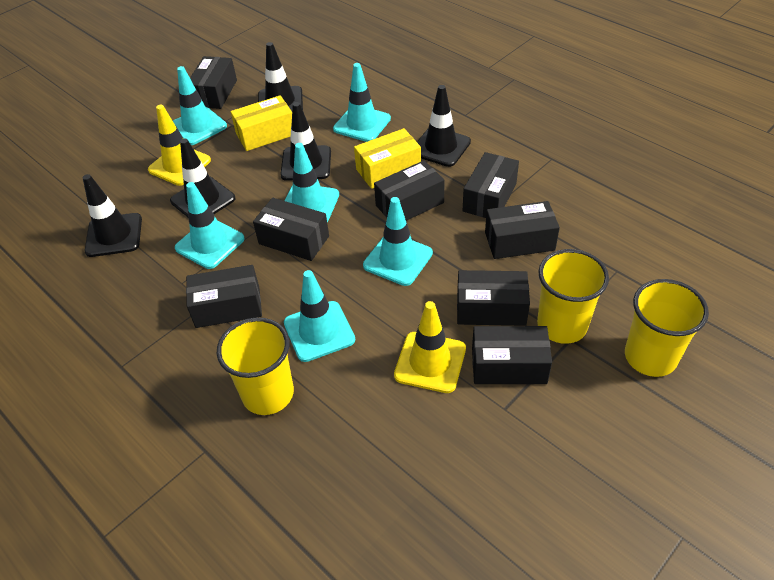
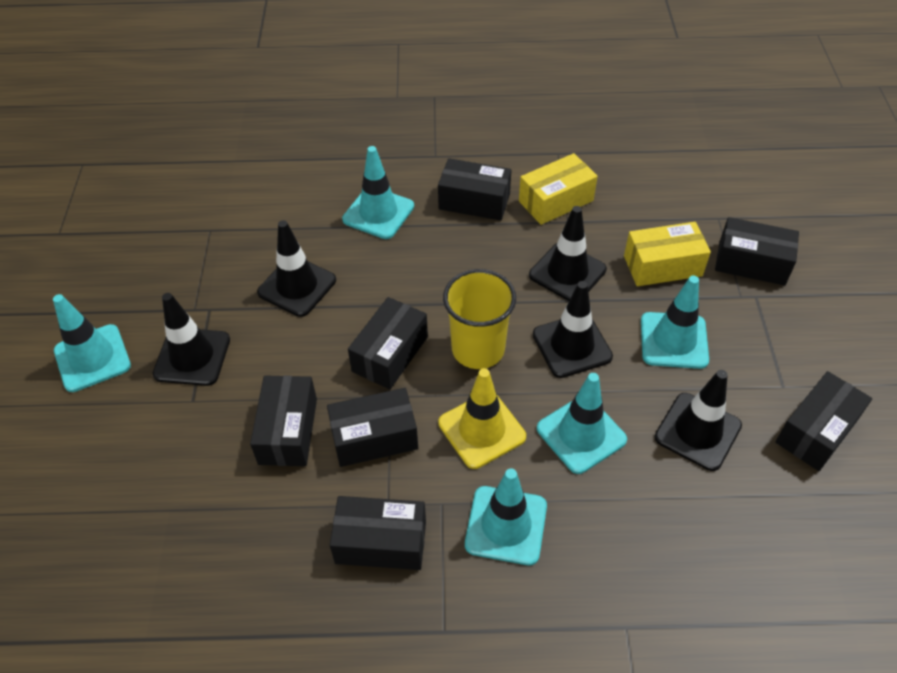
black box: 8 -> 7
turquoise traffic cone: 6 -> 5
yellow cup: 3 -> 1
yellow traffic cone: 2 -> 1

